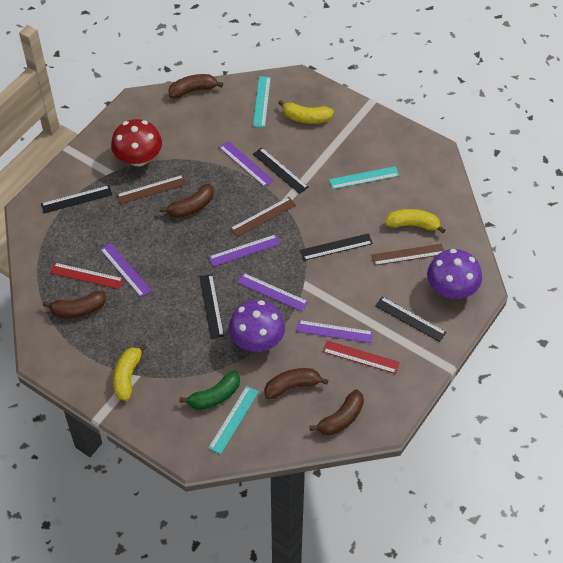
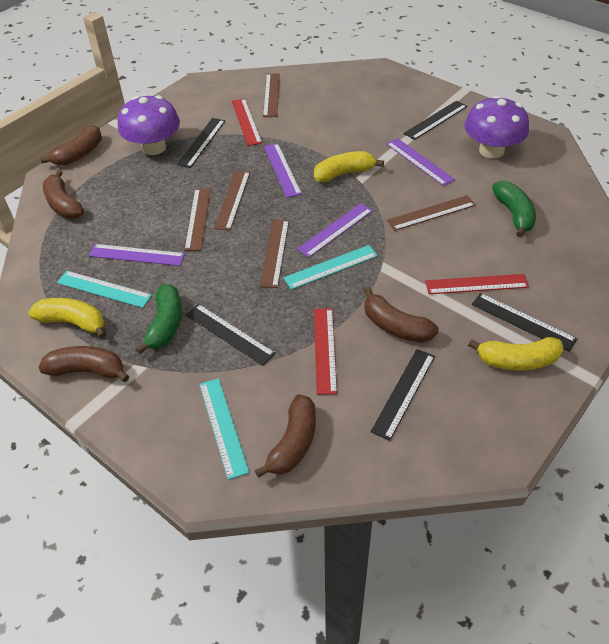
brown ruler: 3 -> 5
green banana: 1 -> 2
purple ruler: 5 -> 4
red mushroom: 1 -> 0
red ruler: 2 -> 3

